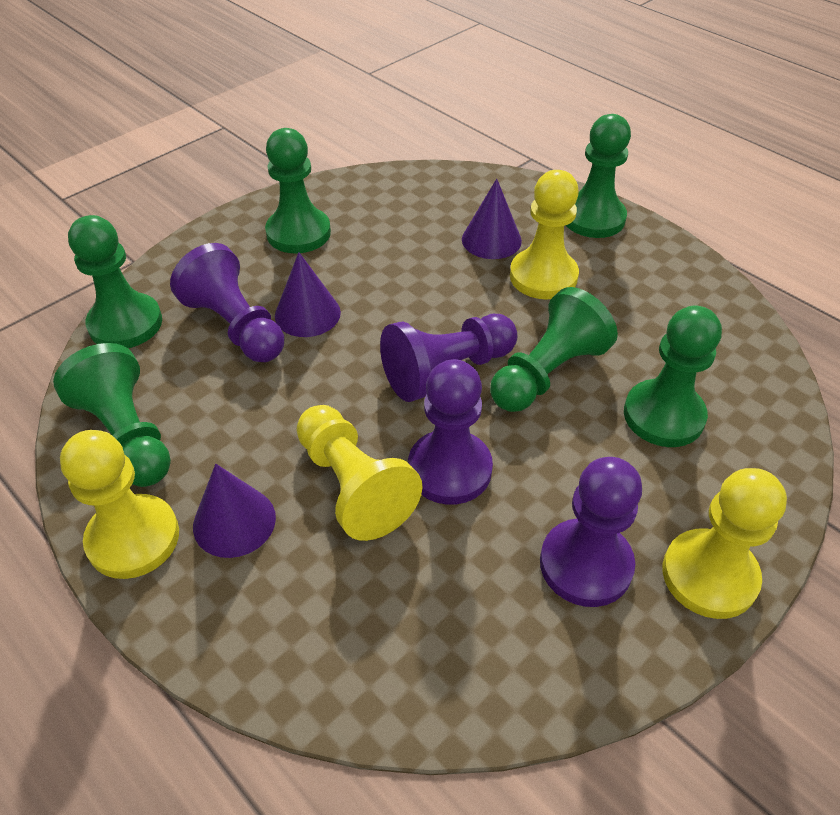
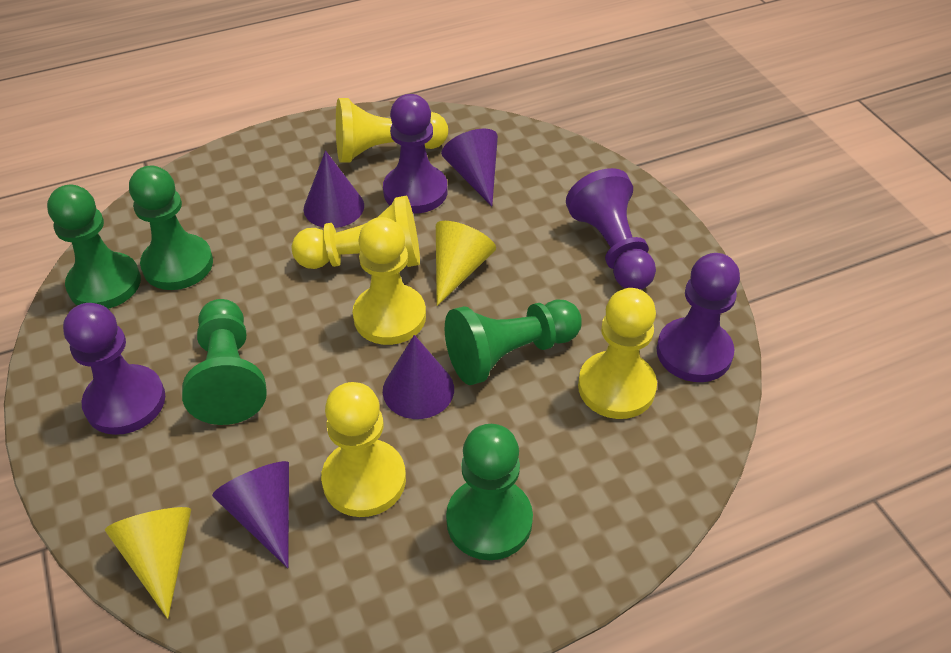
green pawn: 6 -> 5
purple cone: 3 -> 4
yellow cone: 0 -> 2
yellow pawn: 4 -> 5

